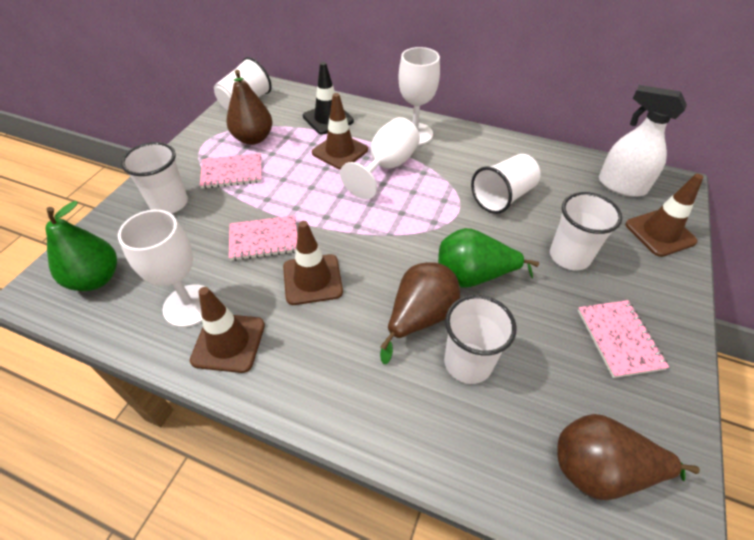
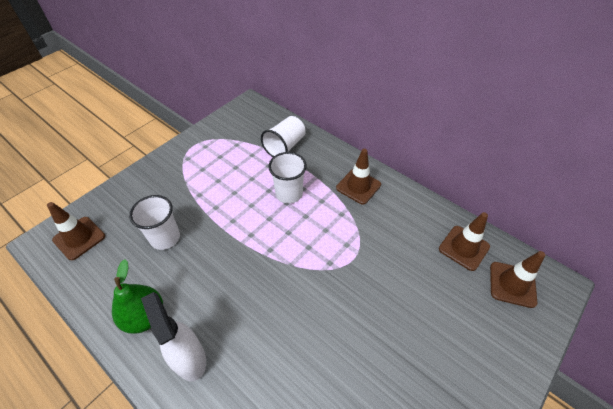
black traffic cone: 1 -> 0
brown pear: 3 -> 0
green pear: 2 -> 1
pink notebook: 3 -> 0
white cup: 5 -> 3
white goblet: 3 -> 0

